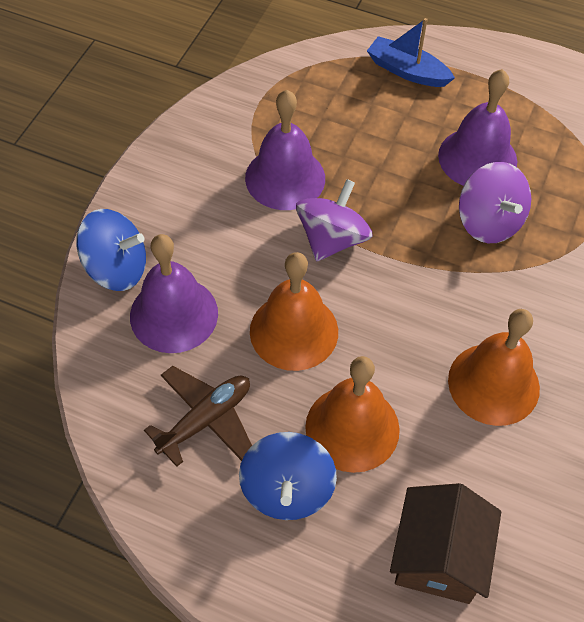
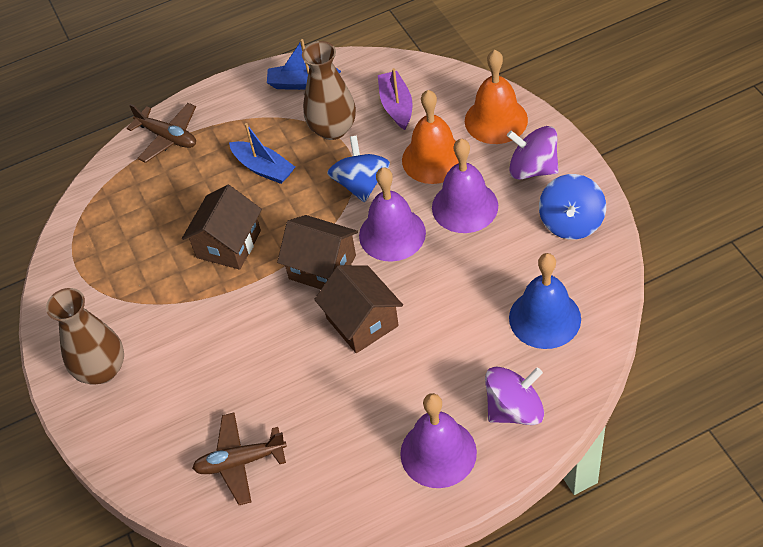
blue bell: 0 -> 1
blue boat: 1 -> 2
brown house: 1 -> 3
brown plane: 1 -> 2
brown vase: 0 -> 2
orange bell: 3 -> 2
purple boat: 0 -> 1

